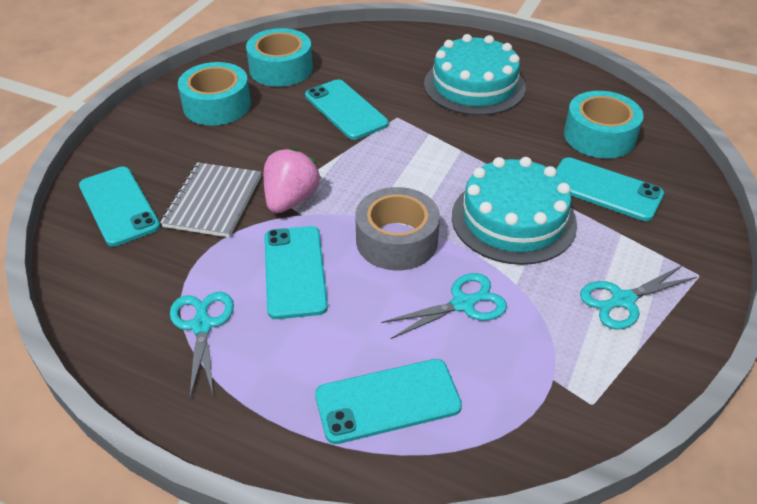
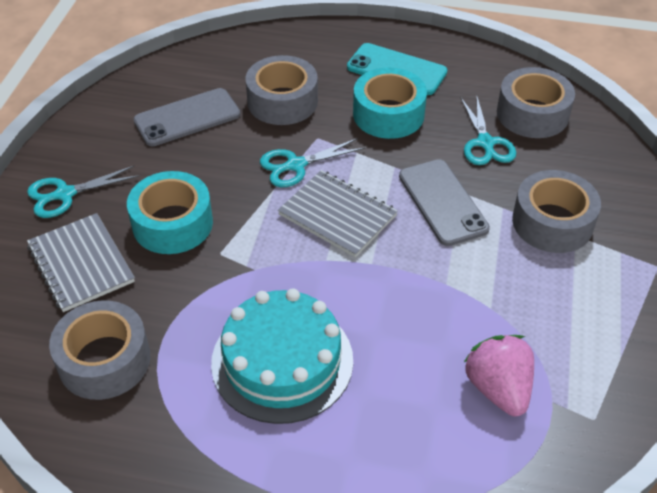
grey notebook: 1 -> 2
grey phone: 0 -> 2
grey tape: 1 -> 4
turquoise cake: 2 -> 1
turquoise phone: 5 -> 1
turquoise tape: 3 -> 2

